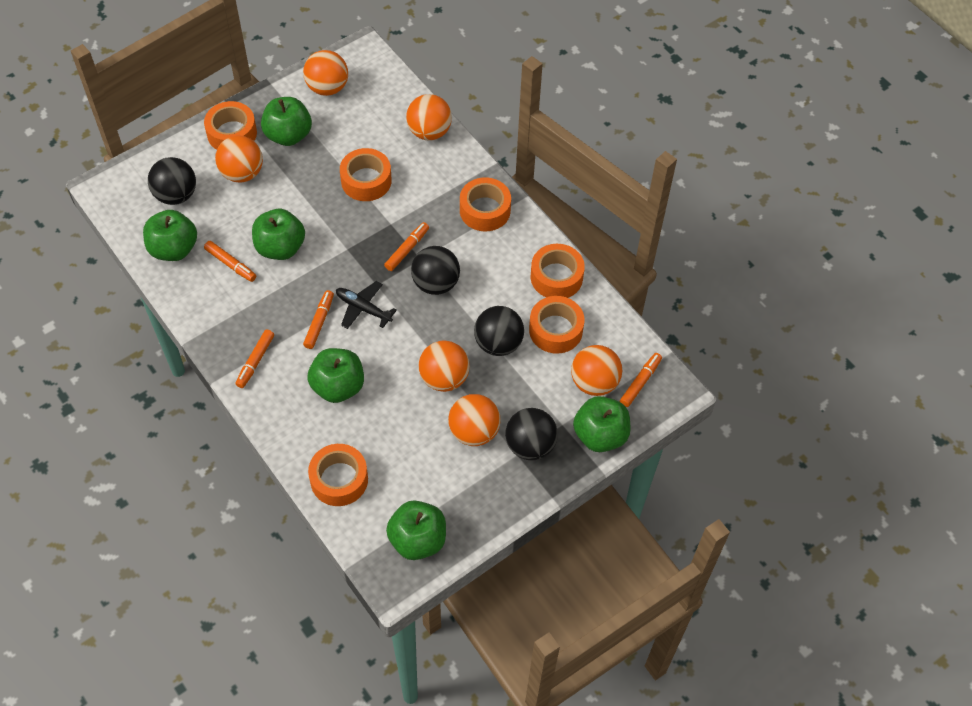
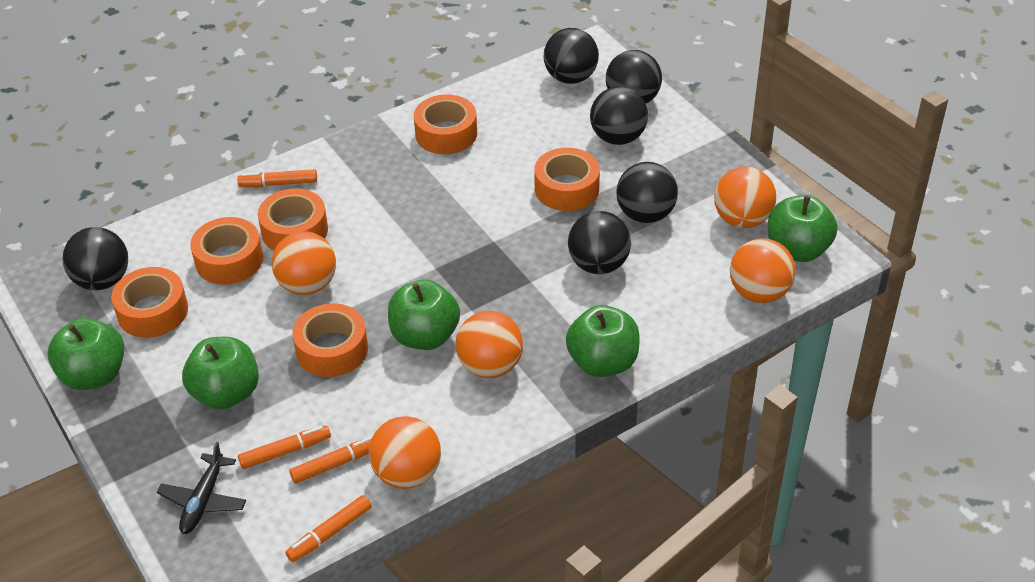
black ball: 4 -> 6
green apple: 6 -> 5
orange ball: 6 -> 5
orange marker: 5 -> 4

